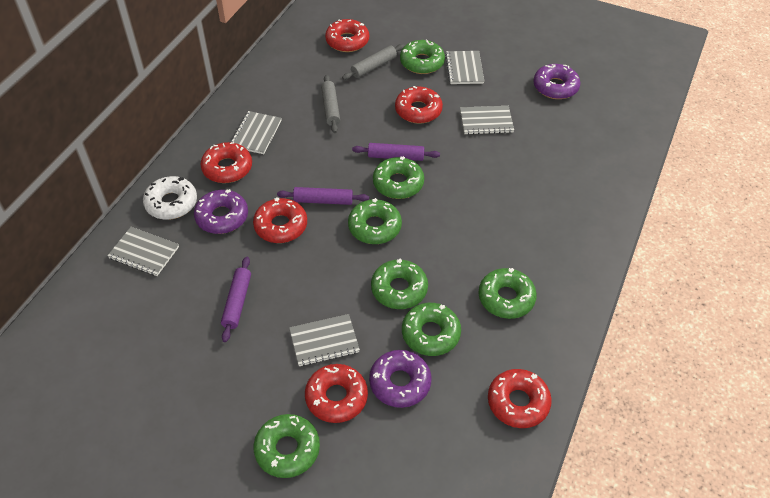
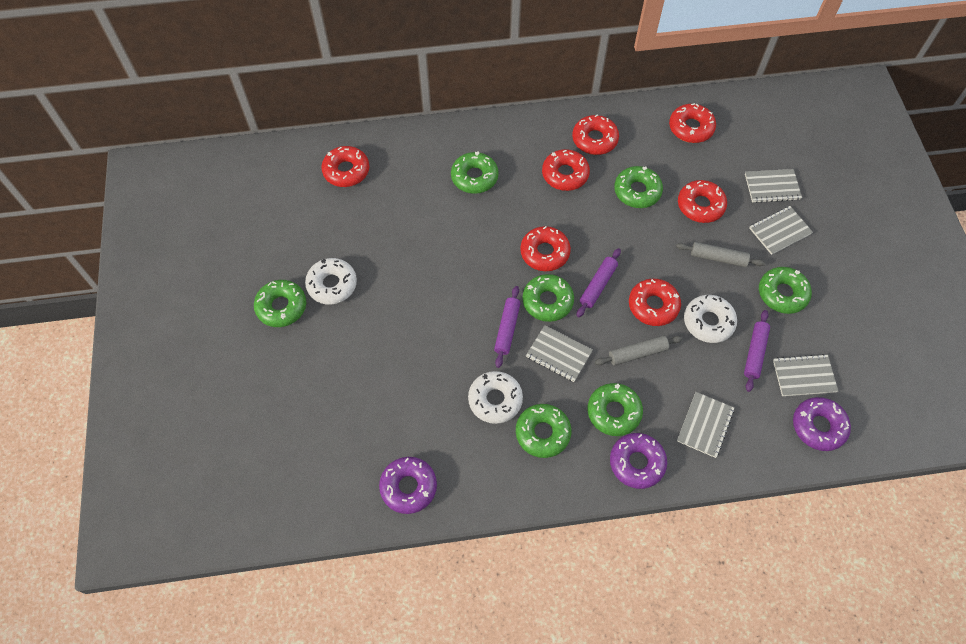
red donut: 6 -> 7
white donut: 1 -> 3

